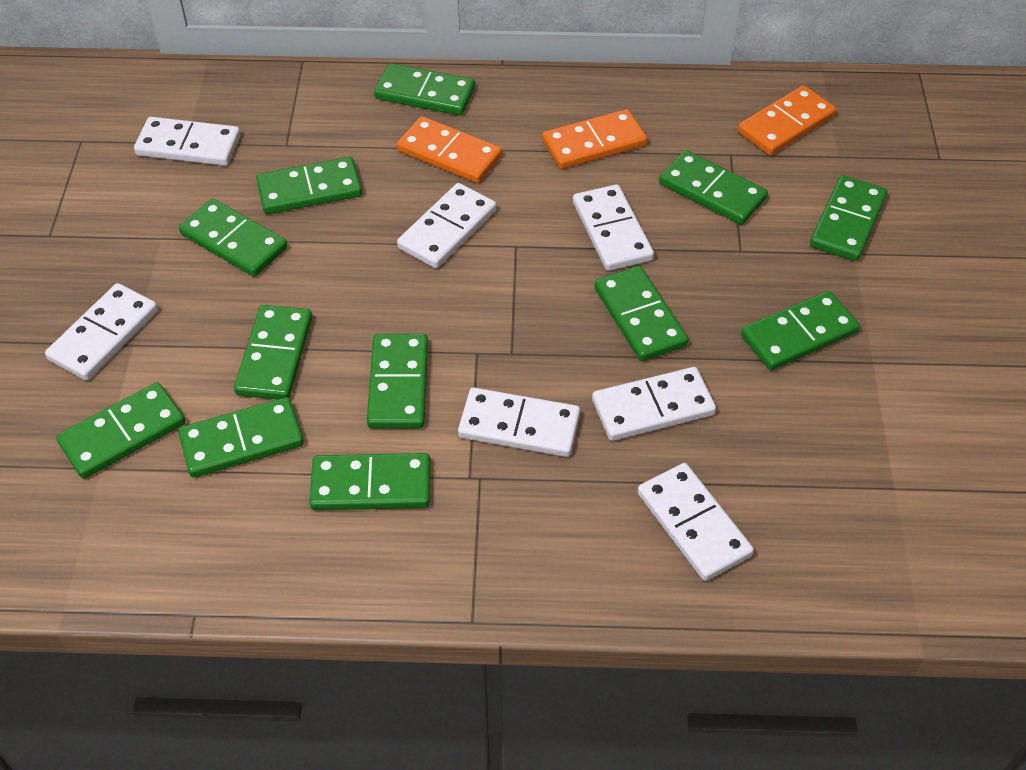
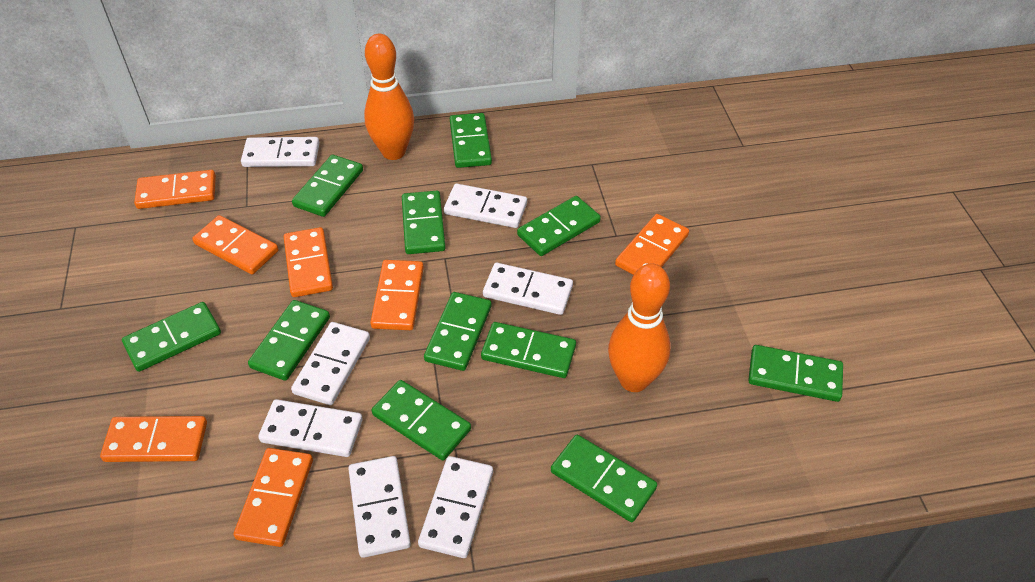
green domino: 12 -> 11
orange bowling pin: 0 -> 2
orange domino: 3 -> 7

